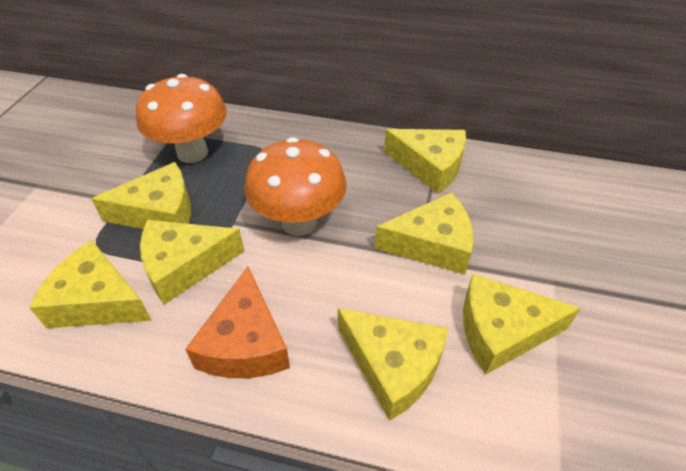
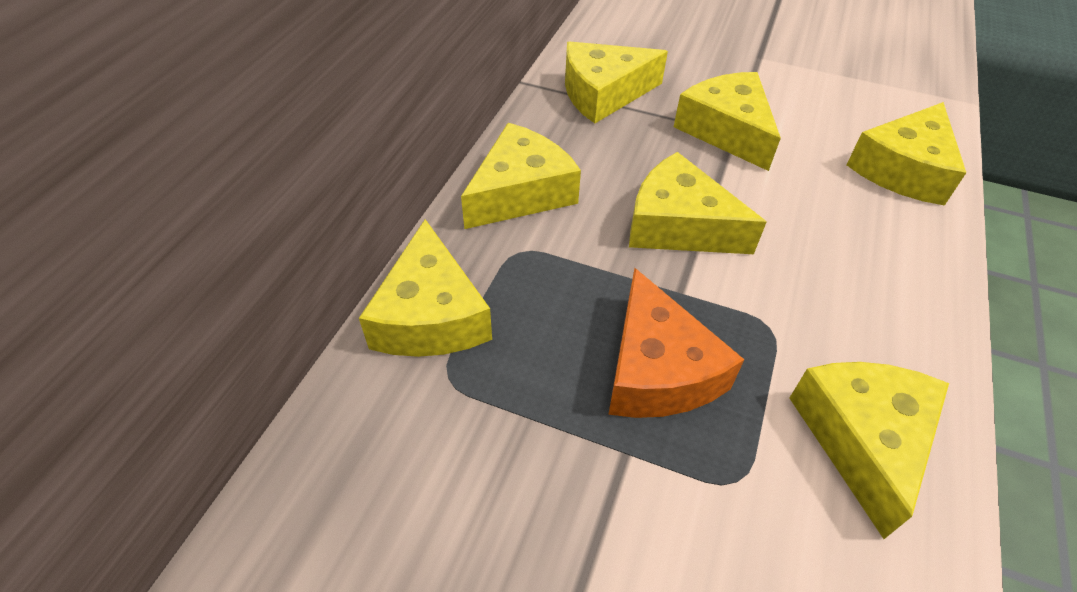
orange mushroom: 2 -> 0

